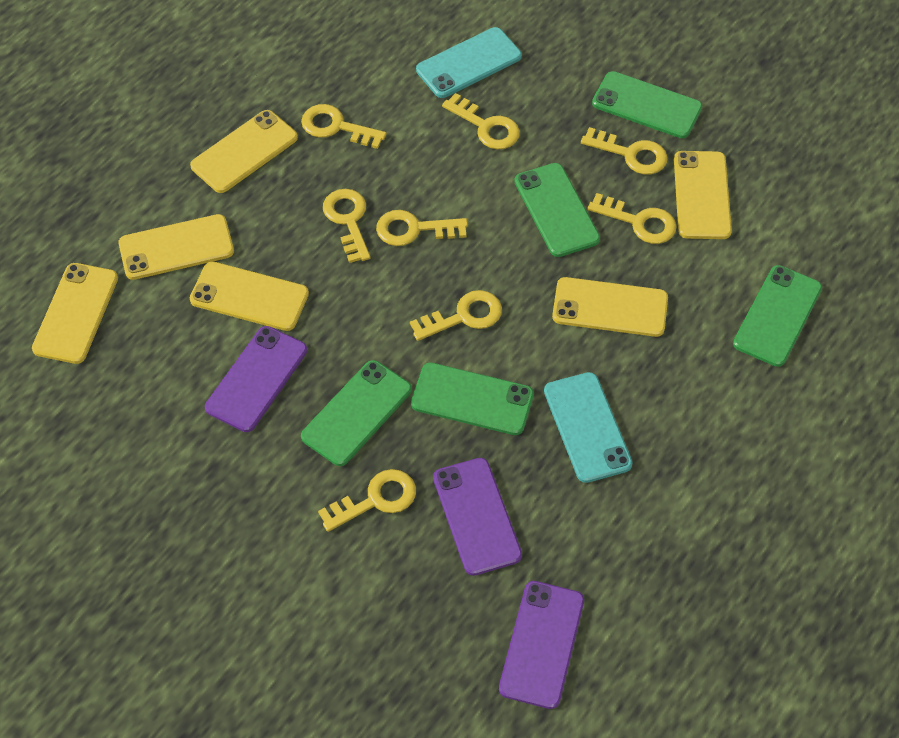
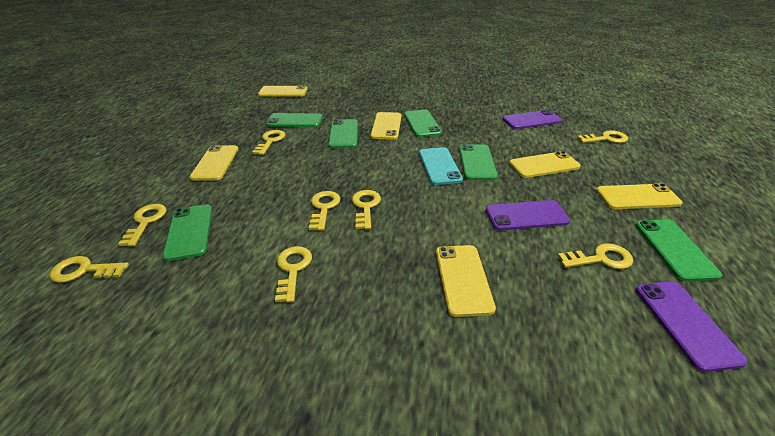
green phone: 5 -> 6
turquoise phone: 2 -> 1

